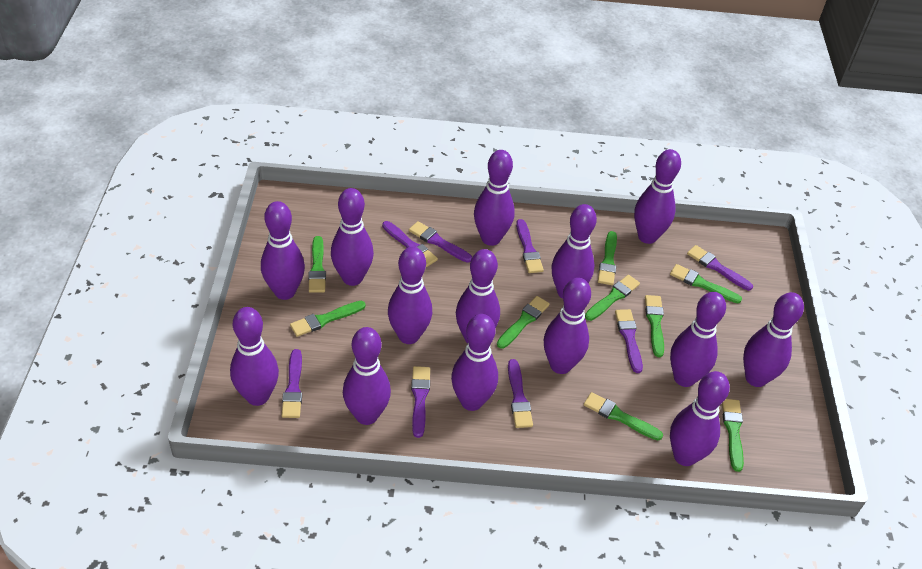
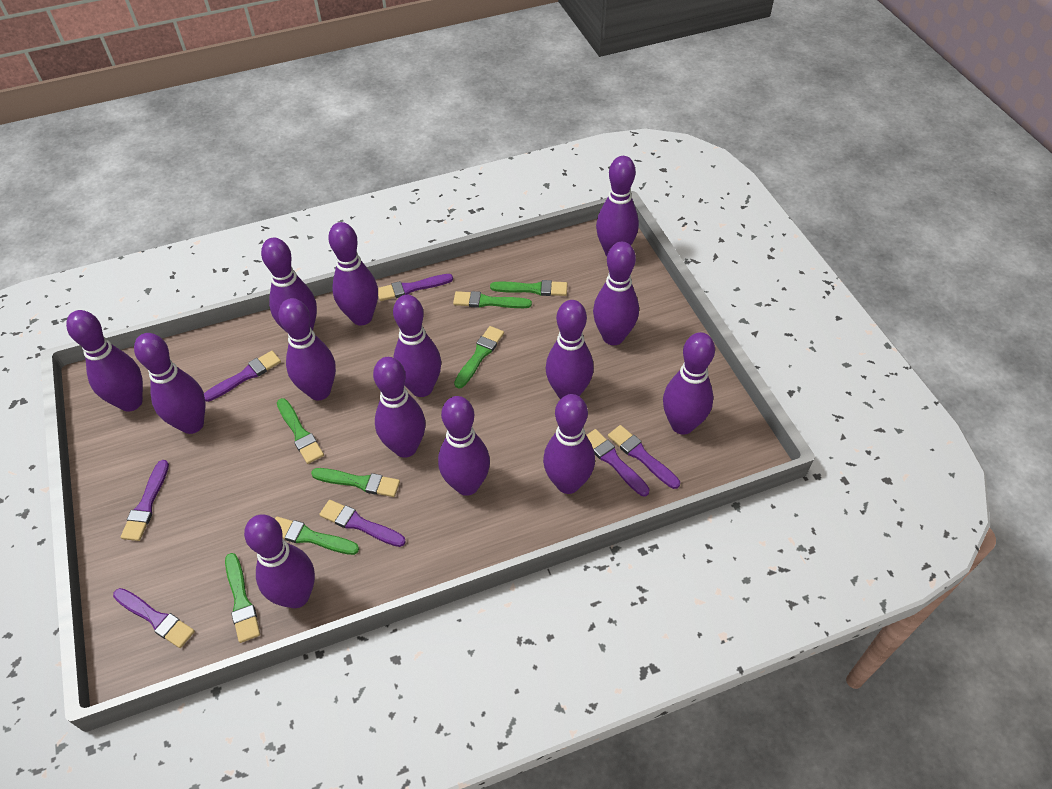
green brush: 9 -> 7
purple brush: 8 -> 7

